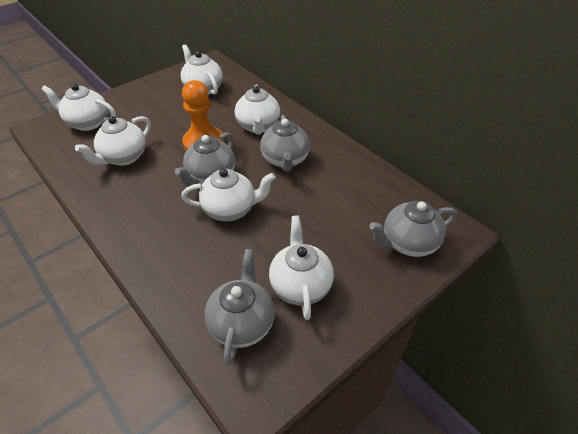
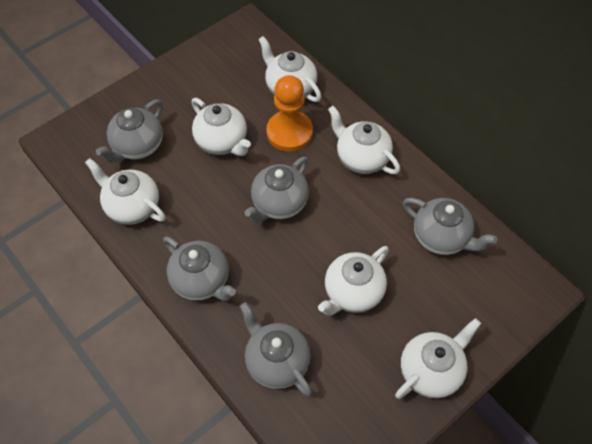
grey teapot: 4 -> 5

